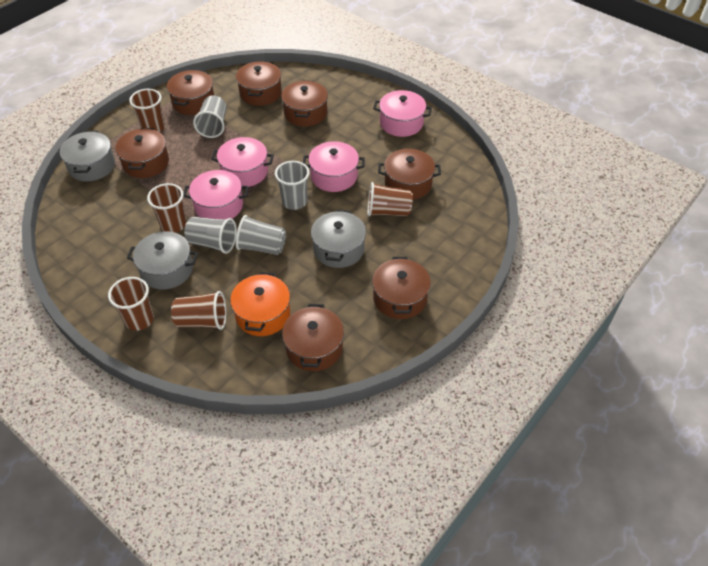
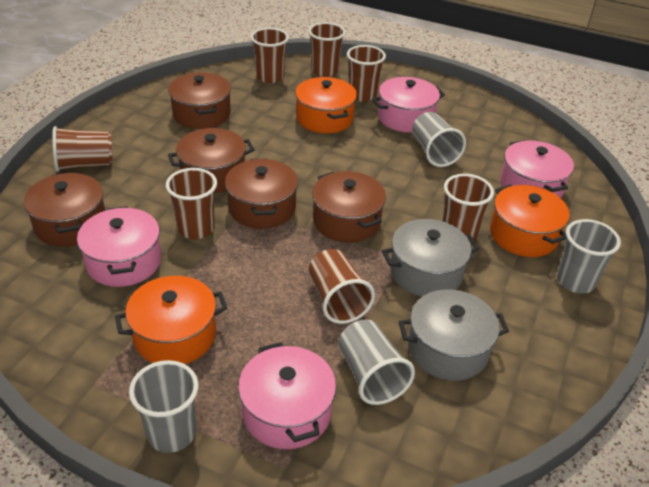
brown cup: 5 -> 7
brown pot: 7 -> 5
grey pot: 3 -> 2
orange pot: 1 -> 3

